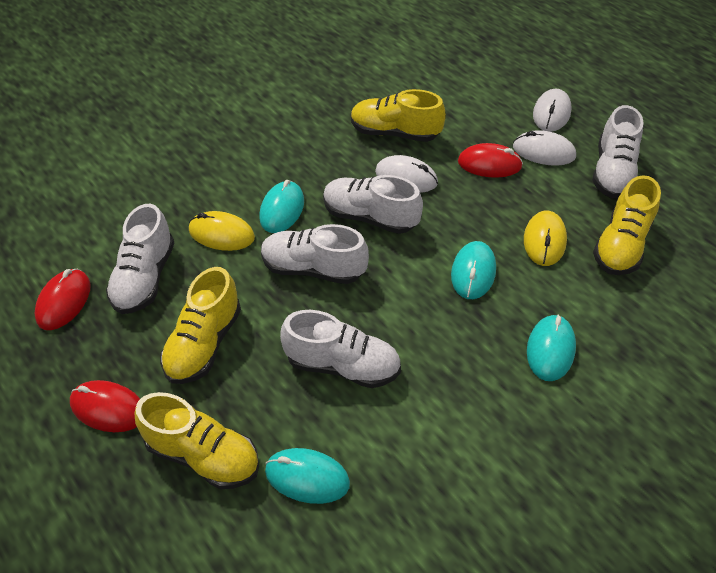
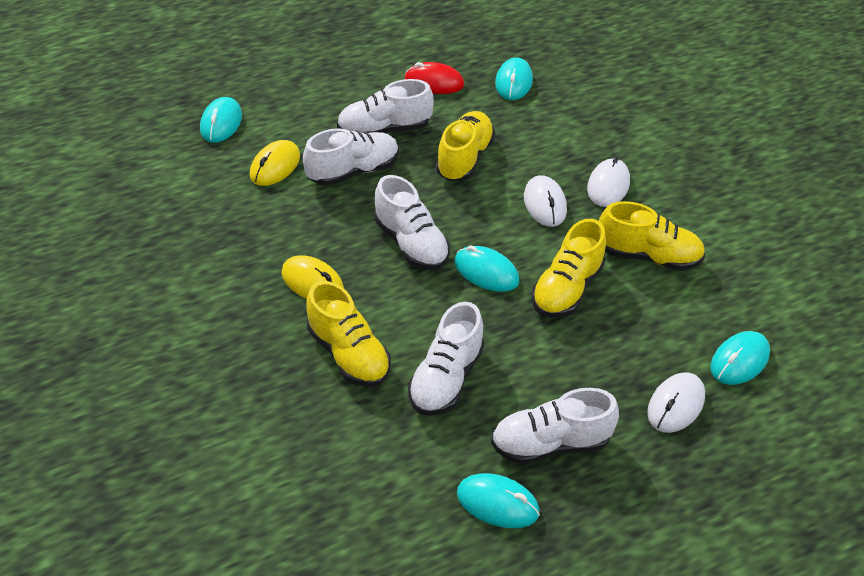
red mouse: 3 -> 1
turquoise mouse: 4 -> 5

